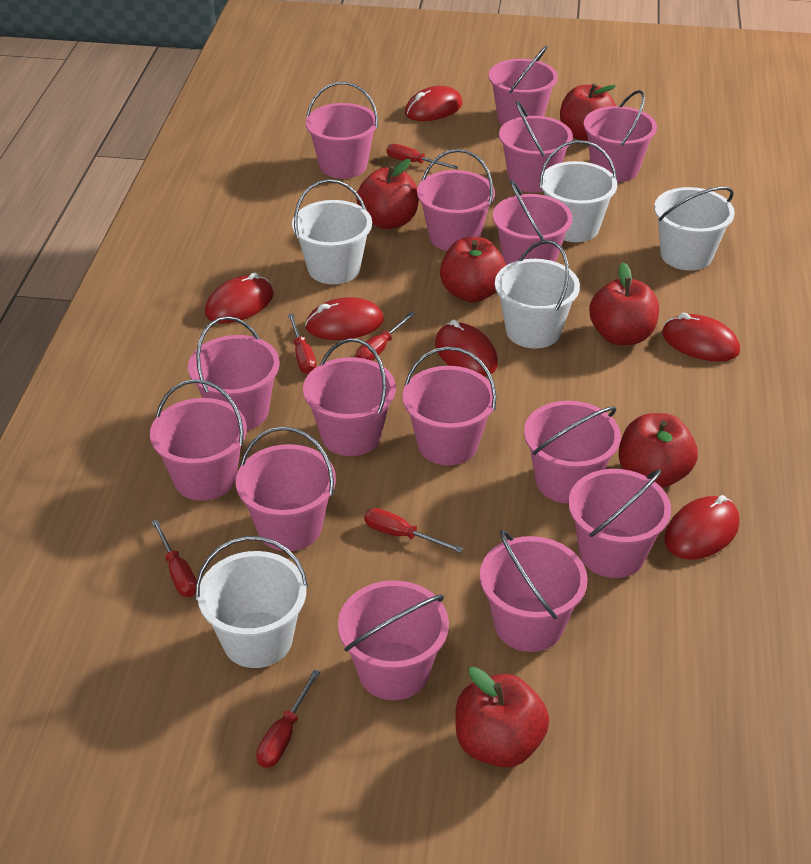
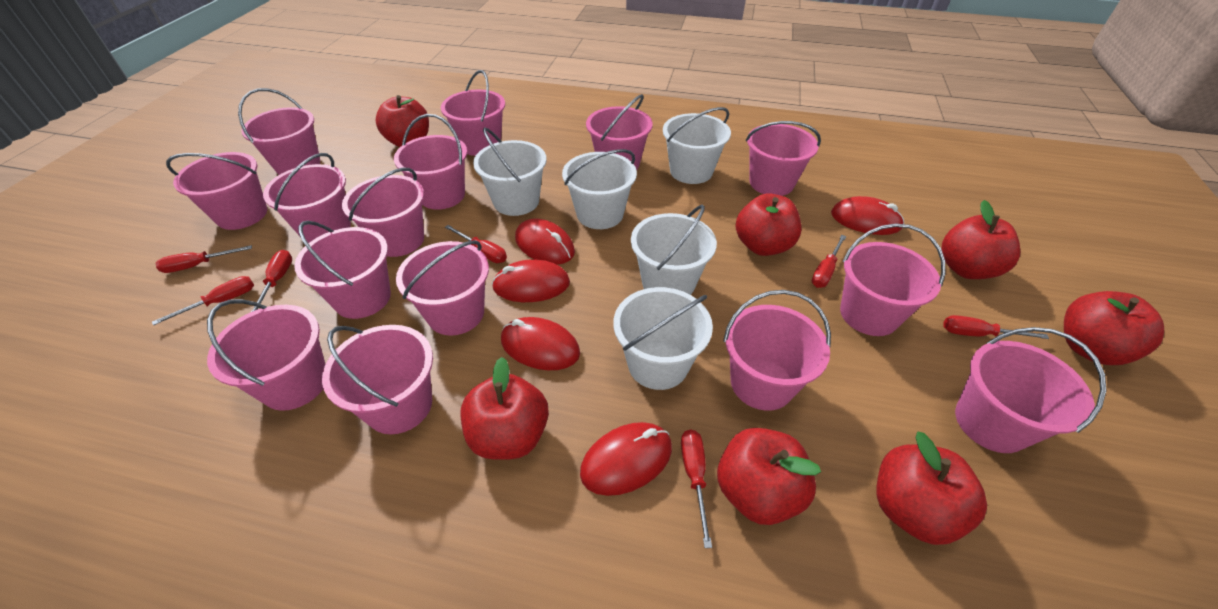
red apple: 6 -> 7
red mouse: 6 -> 5
red screwdriver: 6 -> 7

